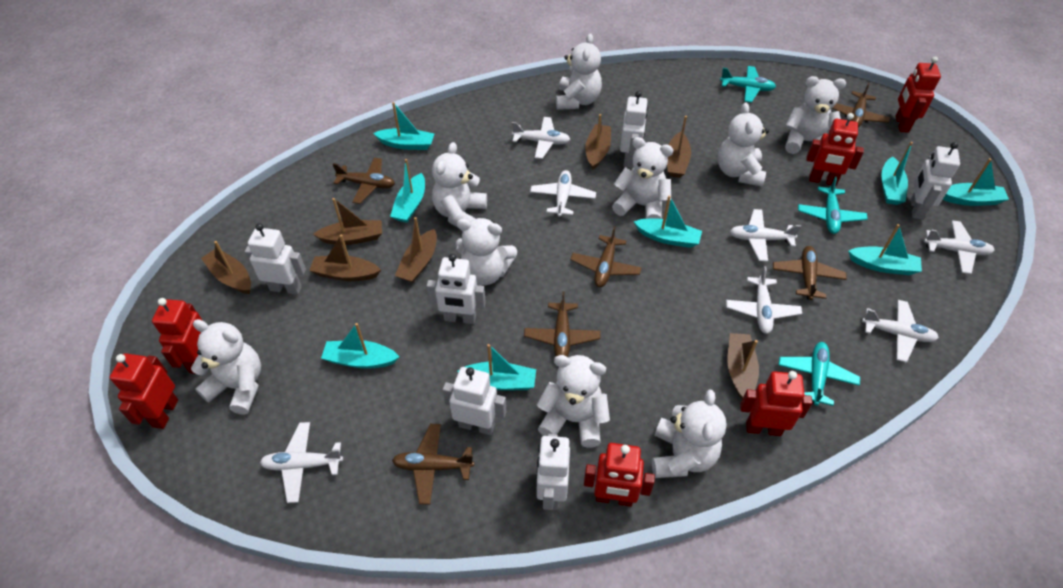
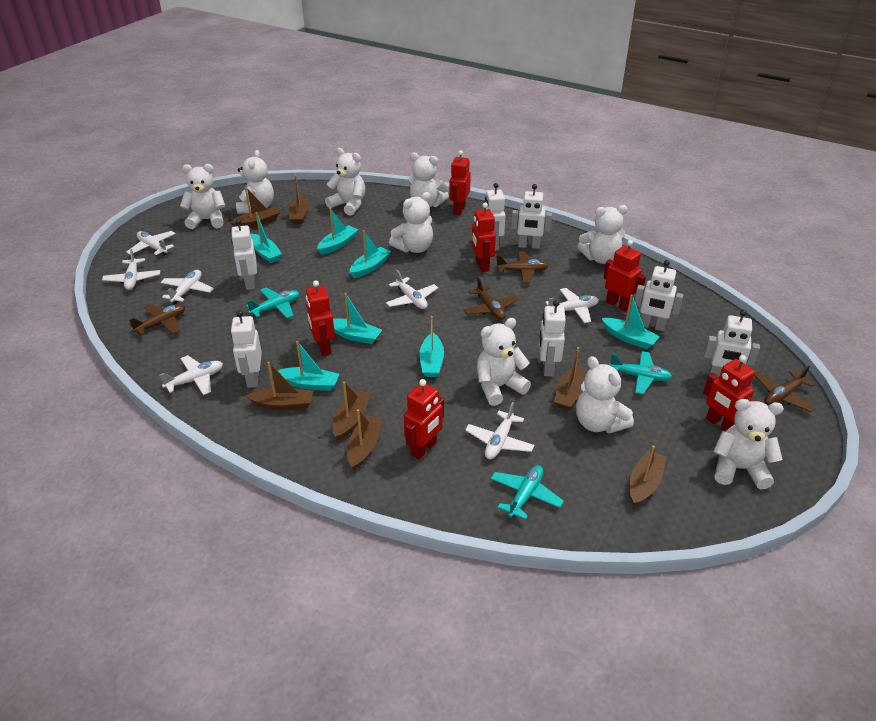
brown plane: 6 -> 4
turquoise boat: 8 -> 7
white robot: 6 -> 7

